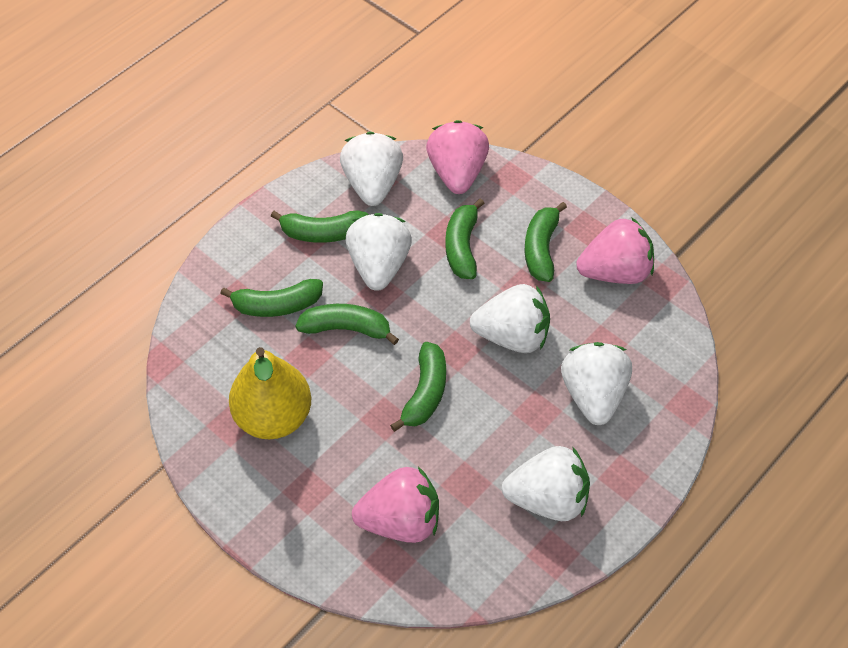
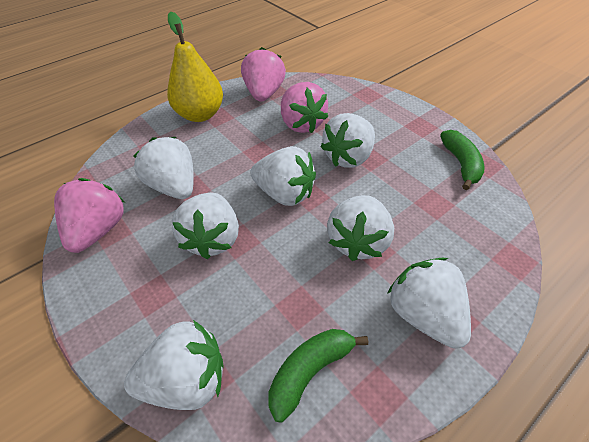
green banana: 6 -> 2
white strawberry: 5 -> 7

